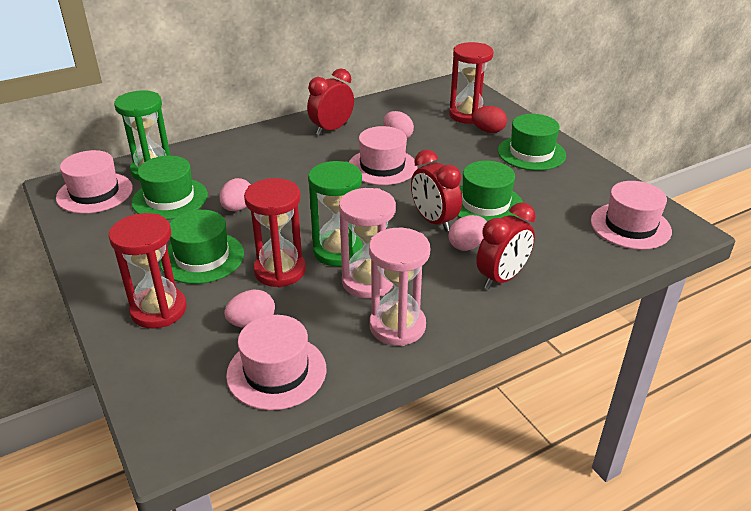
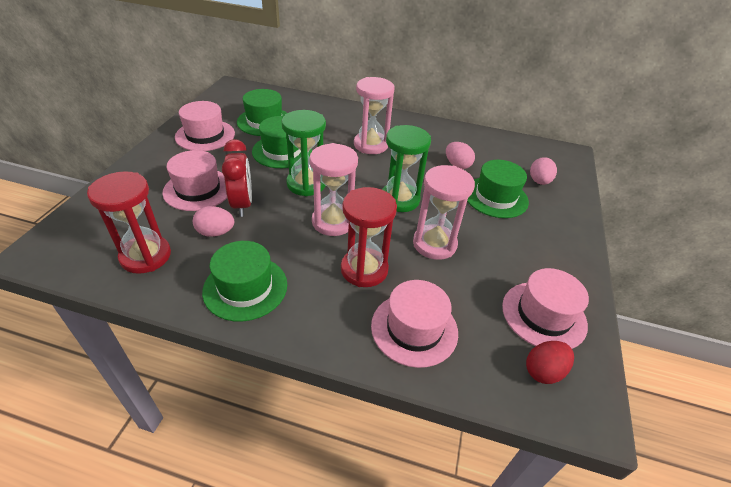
pink egg: 4 -> 3
pink hourglass: 2 -> 3
red clock: 3 -> 1
red hourglass: 3 -> 2

